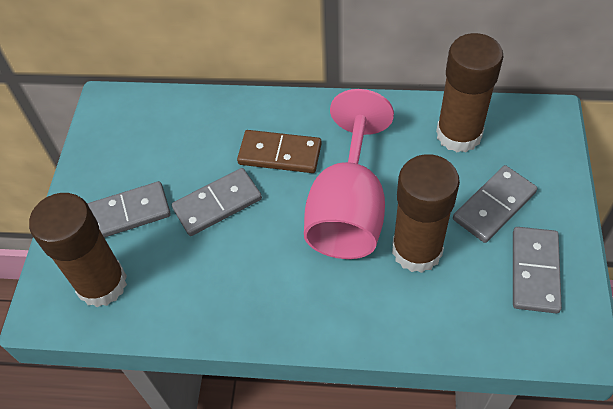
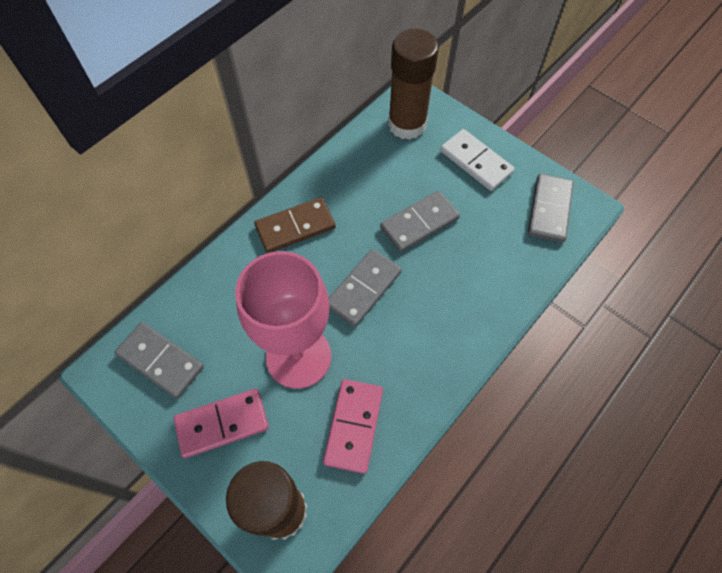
brown glue stick: 3 -> 2
pink domino: 0 -> 2
white domino: 0 -> 1

